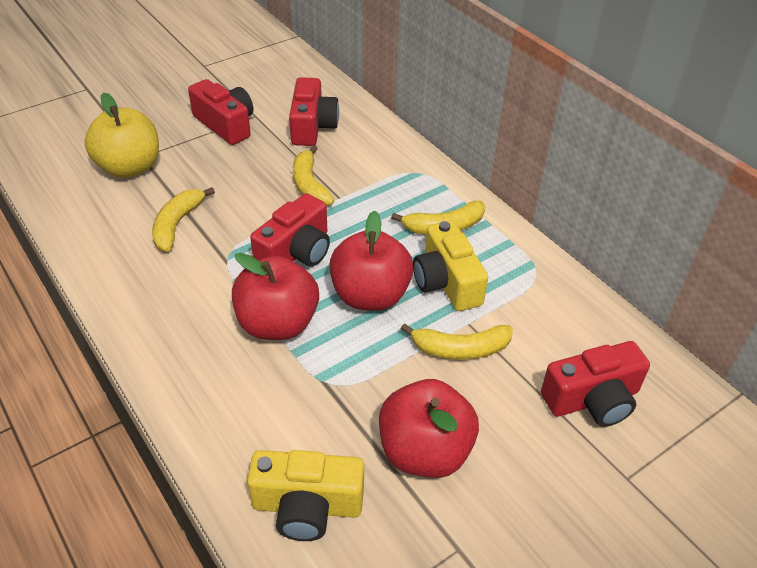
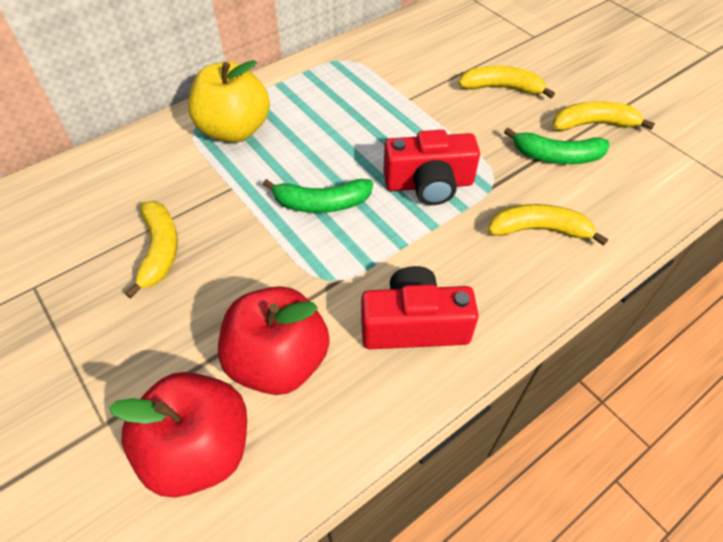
green banana: 0 -> 2
red apple: 3 -> 2
red camera: 4 -> 2
yellow camera: 2 -> 0

